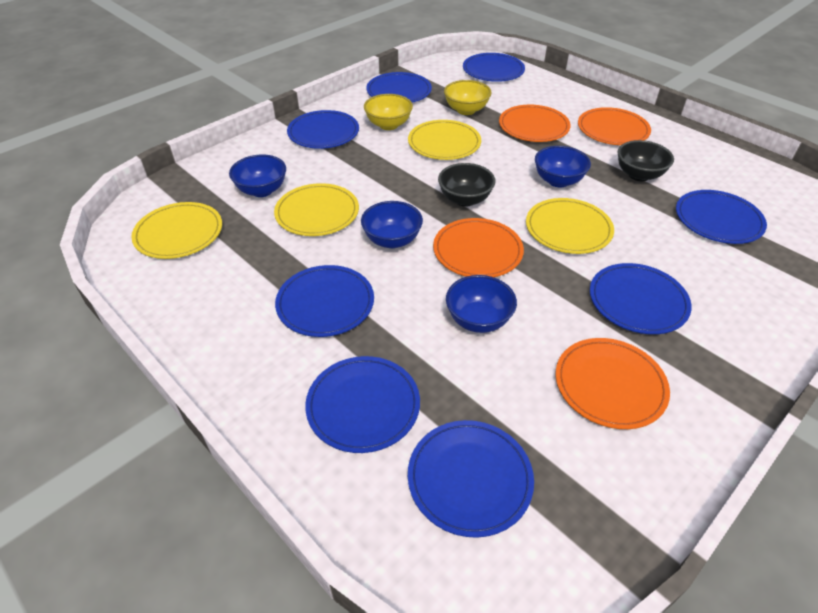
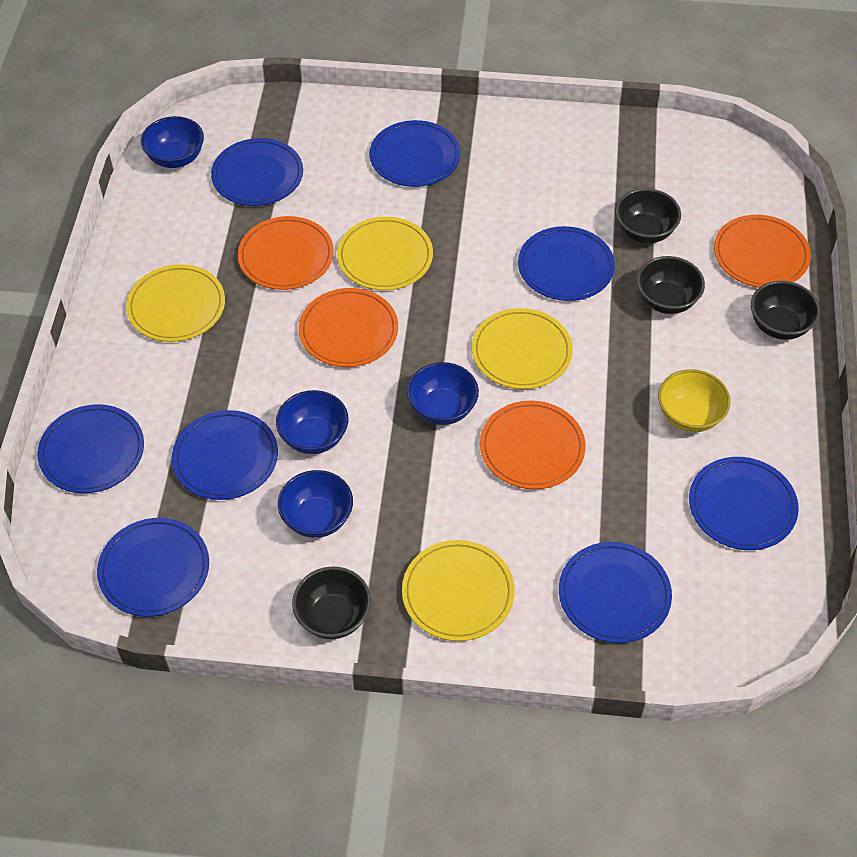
black bowl: 2 -> 4
yellow bowl: 2 -> 1

